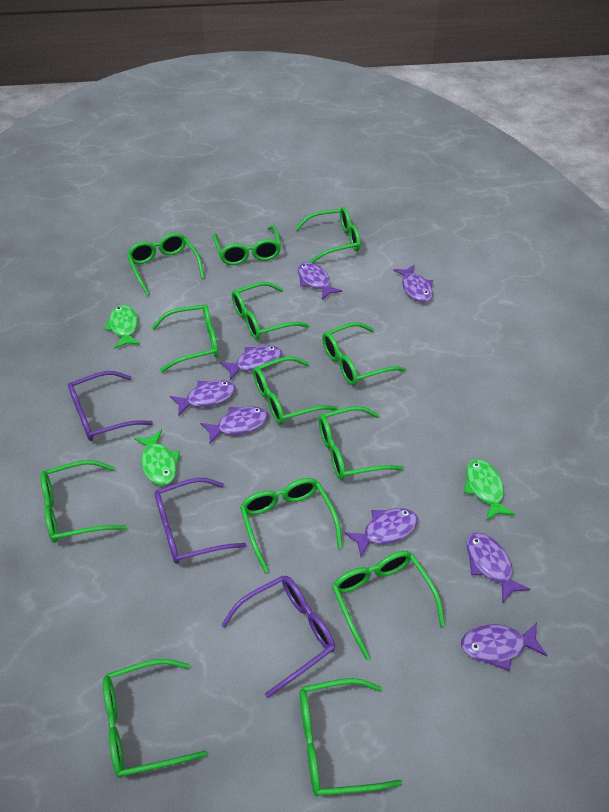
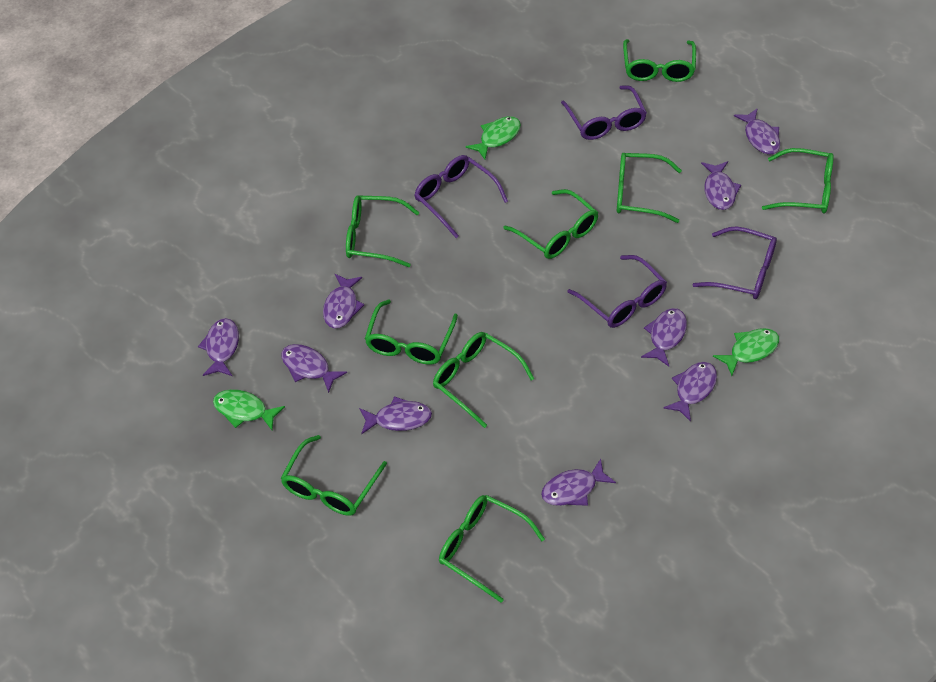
green glasses: 13 -> 9
purple fish: 8 -> 9
purple glasses: 3 -> 4

